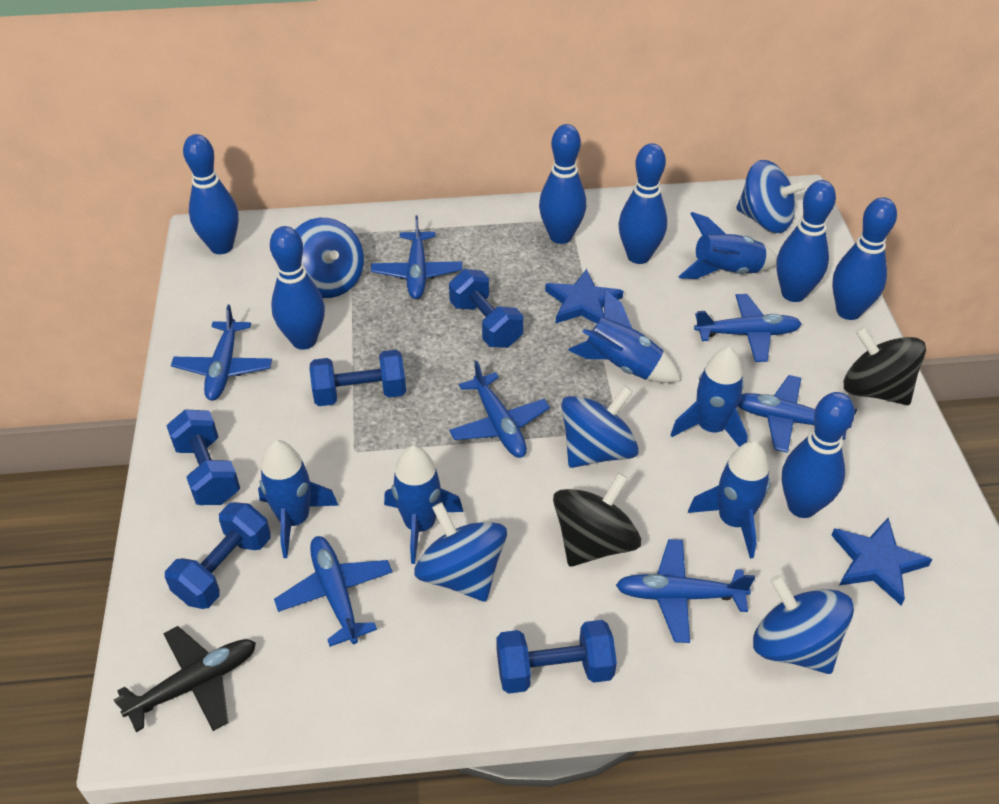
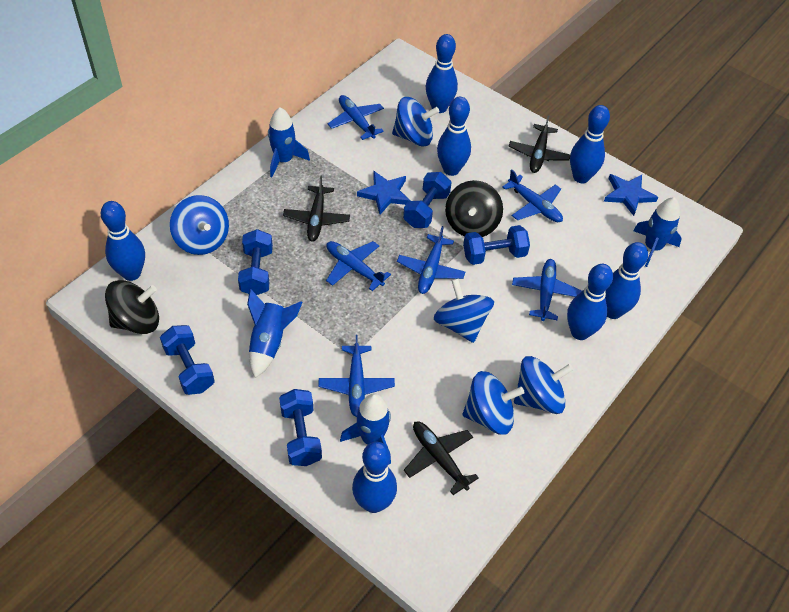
black plane: 1 -> 3
blue plane: 7 -> 6
blue rocket: 6 -> 4

